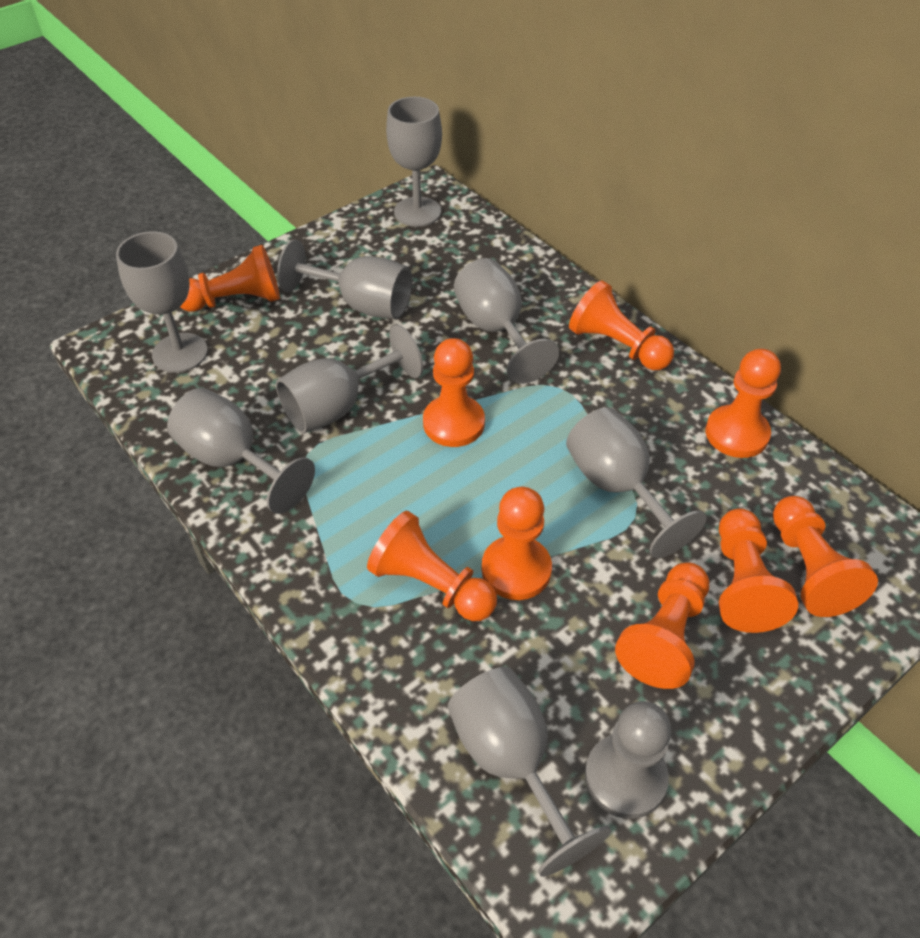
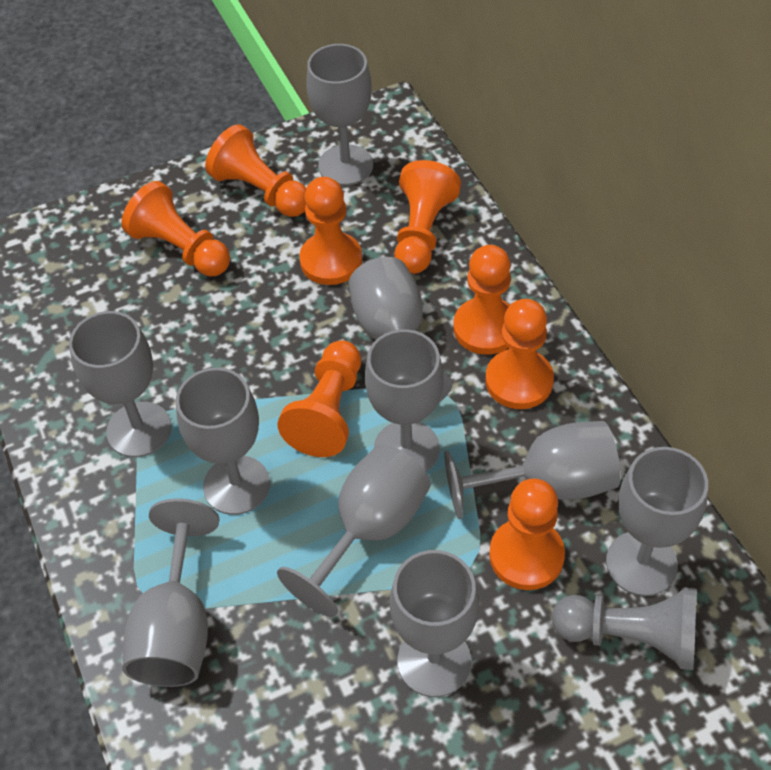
grey goblet: 8 -> 10
orange pawn: 9 -> 8

